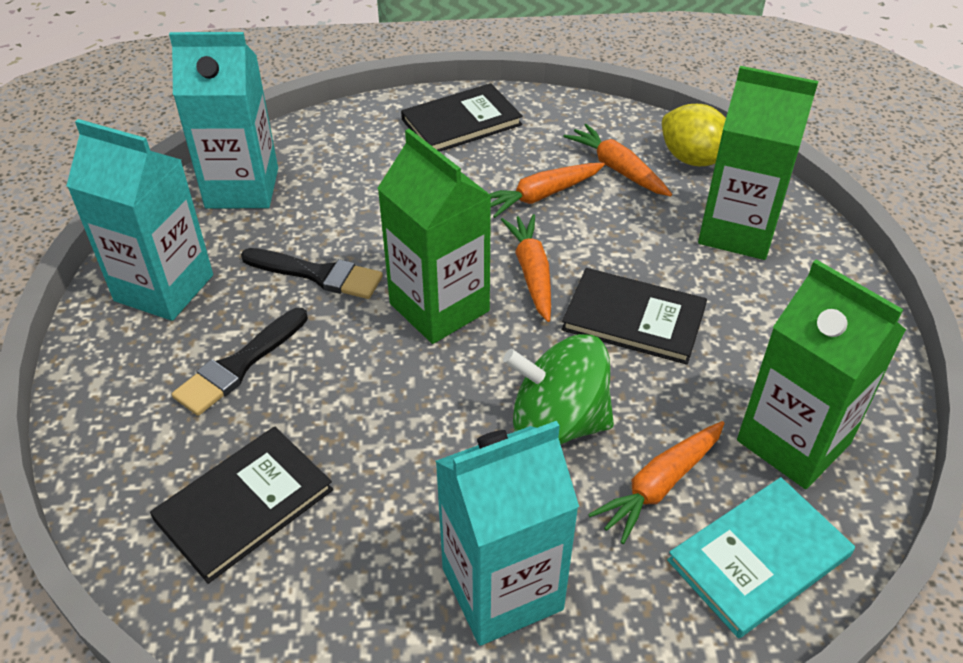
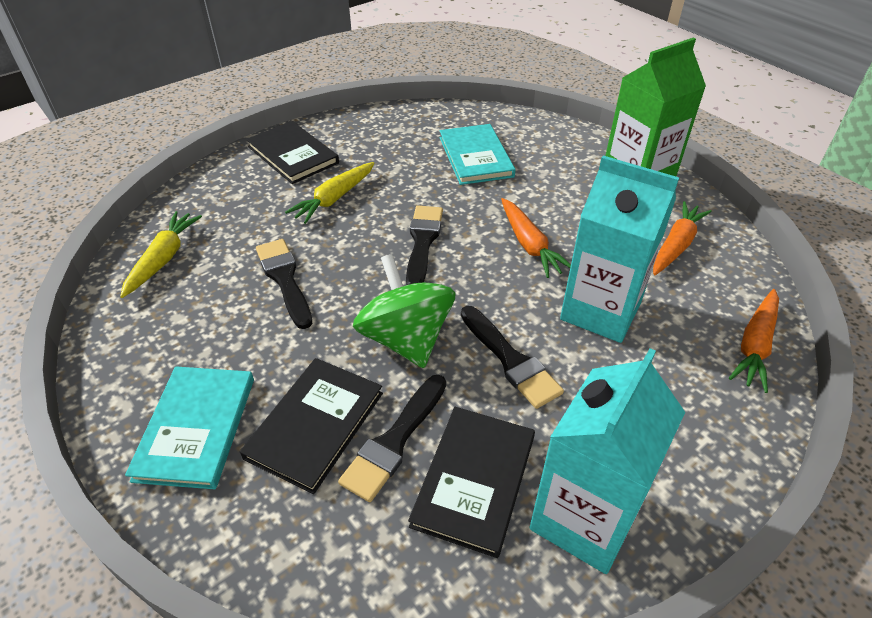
black brush: 2 -> 4
green carton: 3 -> 1
orange carrot: 4 -> 3
turquoise book: 1 -> 2
turquoise carton: 3 -> 2
yellow carrot: 0 -> 2
yellow lemon: 1 -> 0

